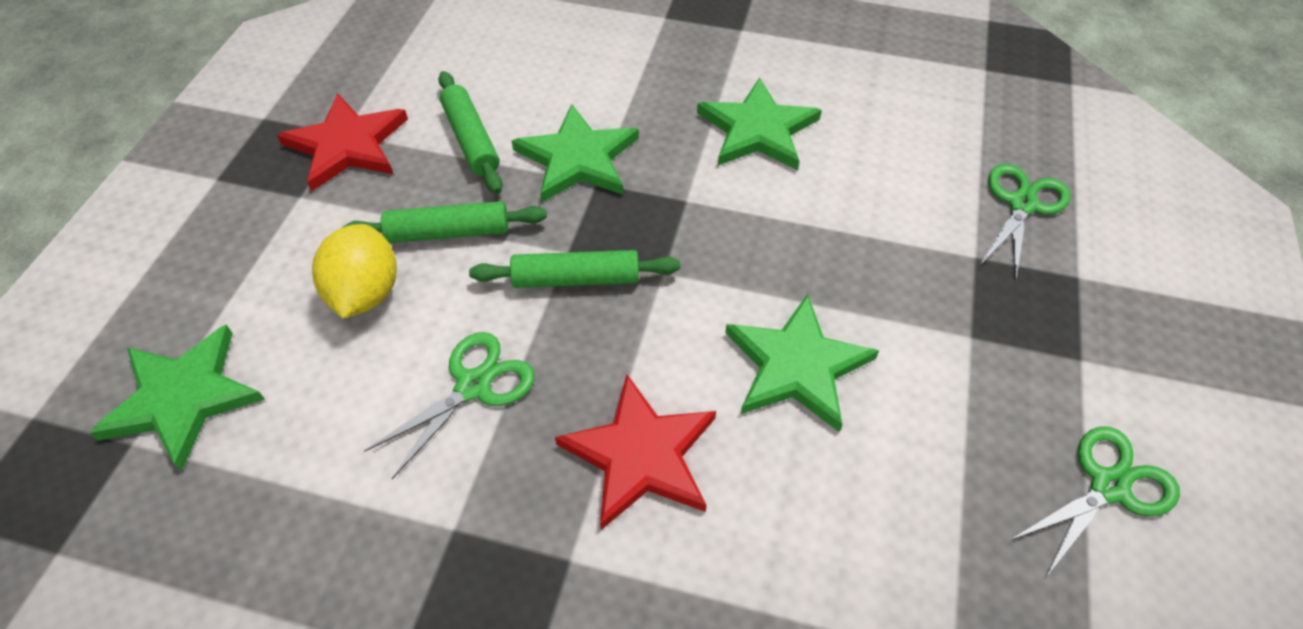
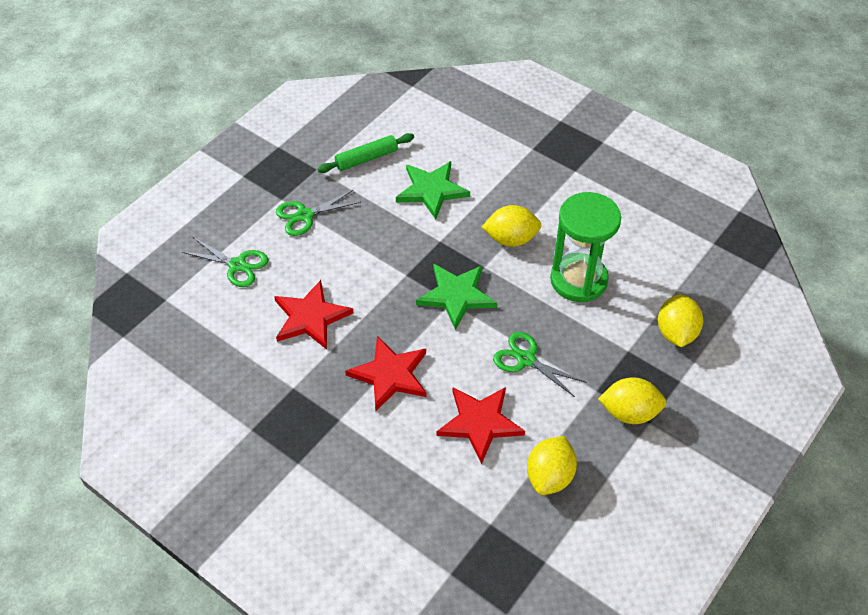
green hourglass: 0 -> 1
green rolling pin: 3 -> 1
green star: 4 -> 2
red star: 2 -> 3
yellow lemon: 1 -> 4

